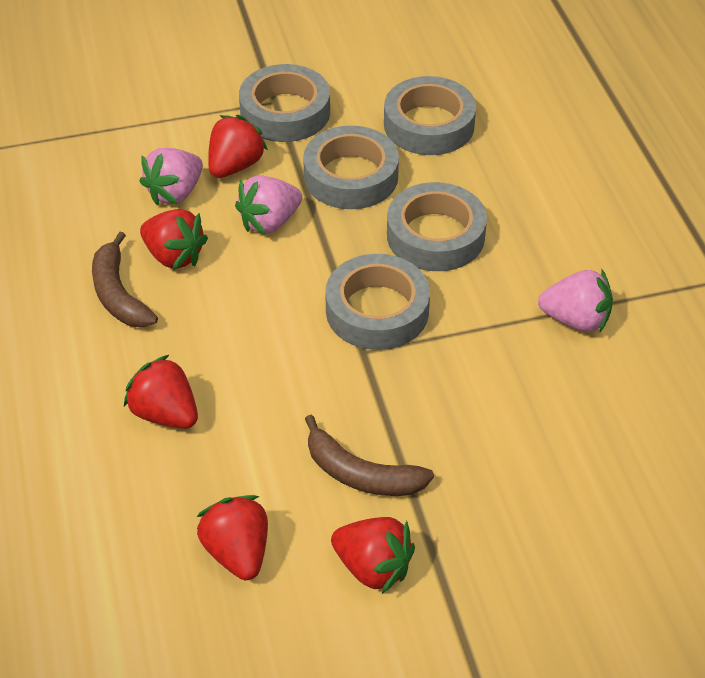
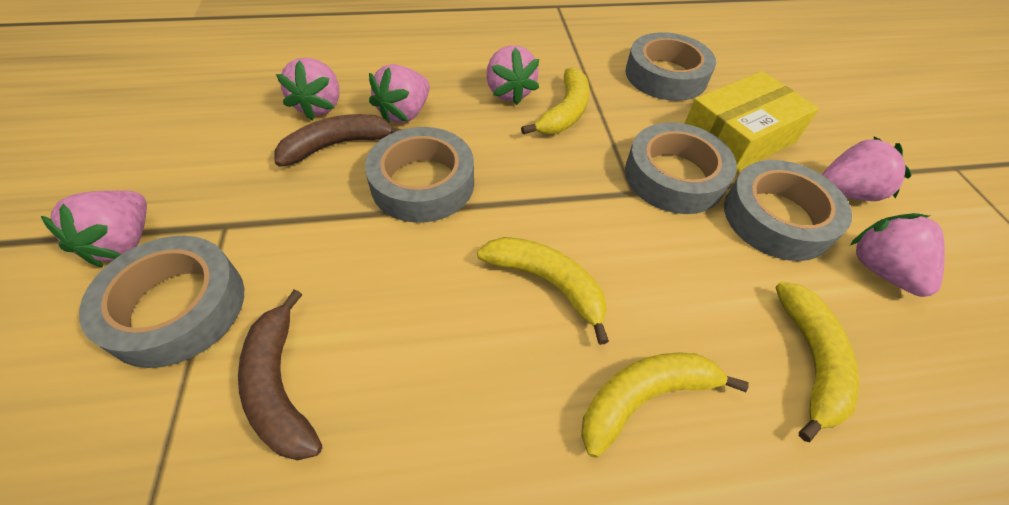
pink strawberry: 3 -> 6
red strawberry: 5 -> 0
yellow banana: 0 -> 4
yellow box: 0 -> 1

